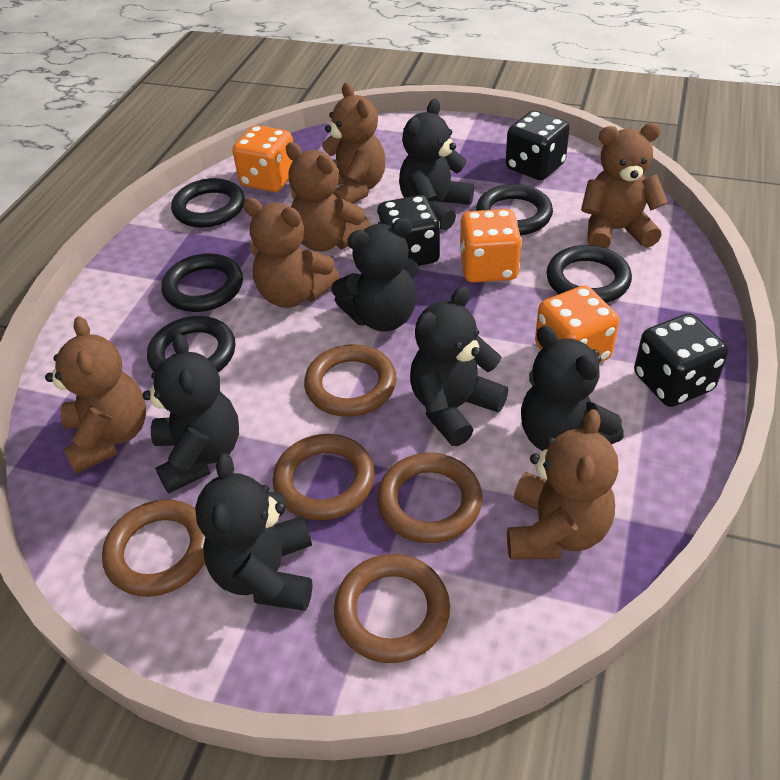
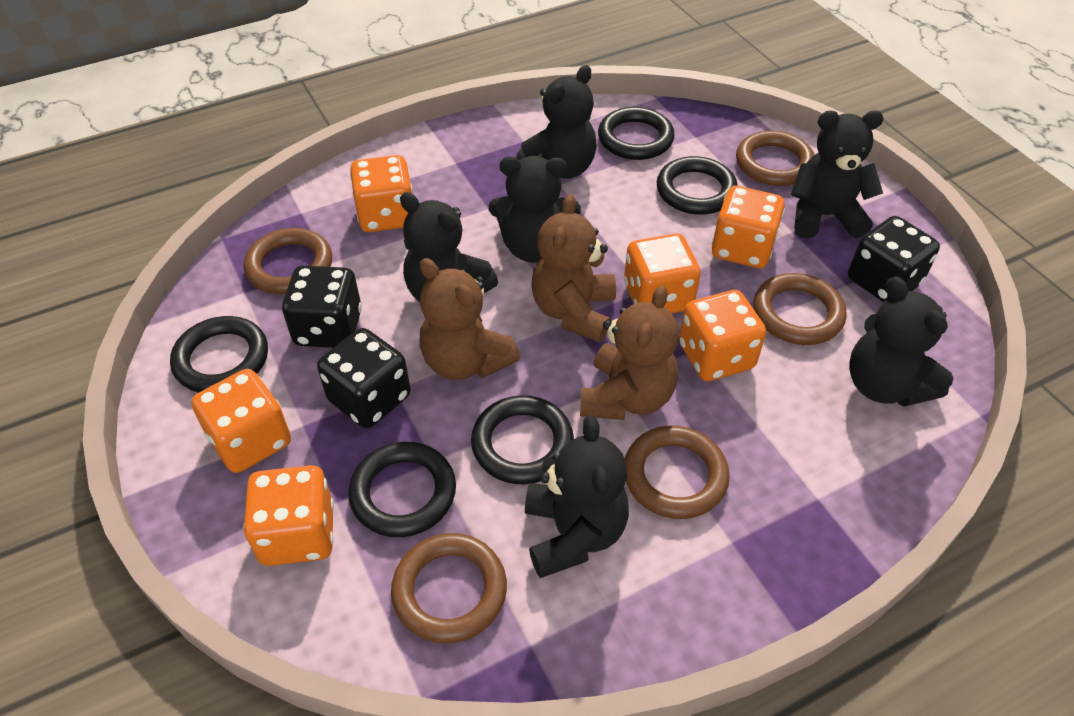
brown teddy bear: 6 -> 3
orange dice: 3 -> 6

